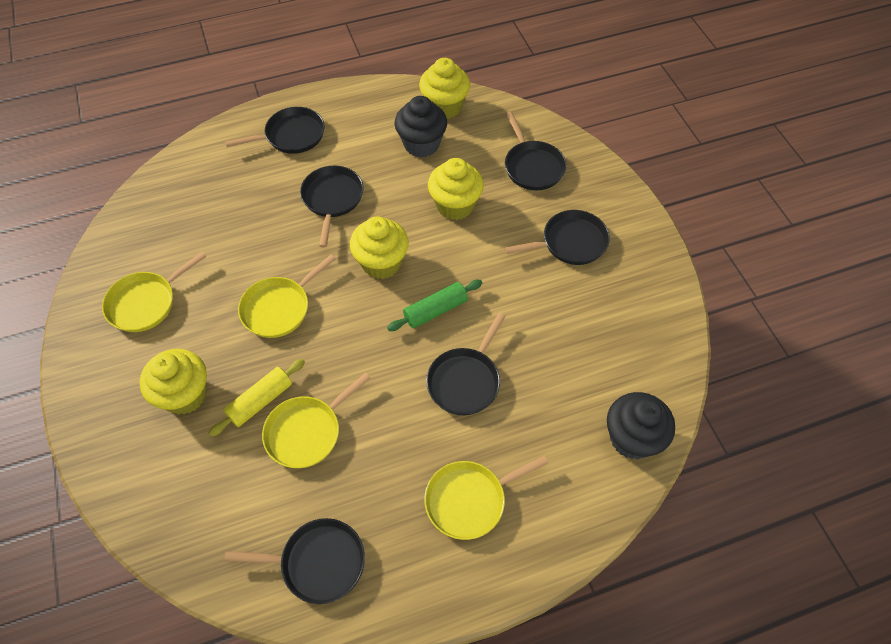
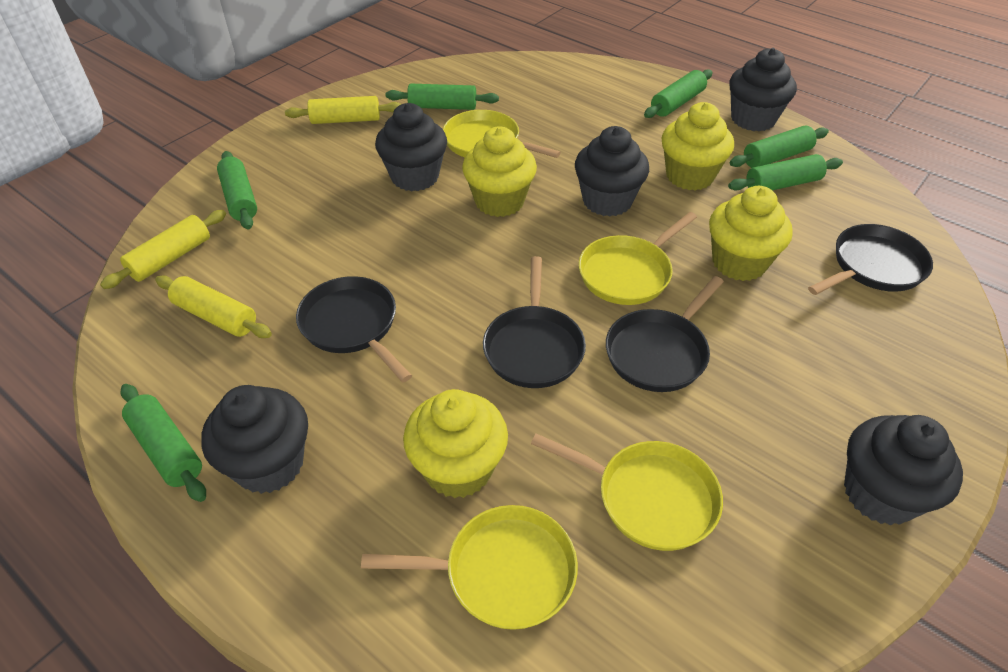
black cupcake: 2 -> 5
black pan: 6 -> 4
green rolling pin: 1 -> 6
yellow rolling pin: 1 -> 3

